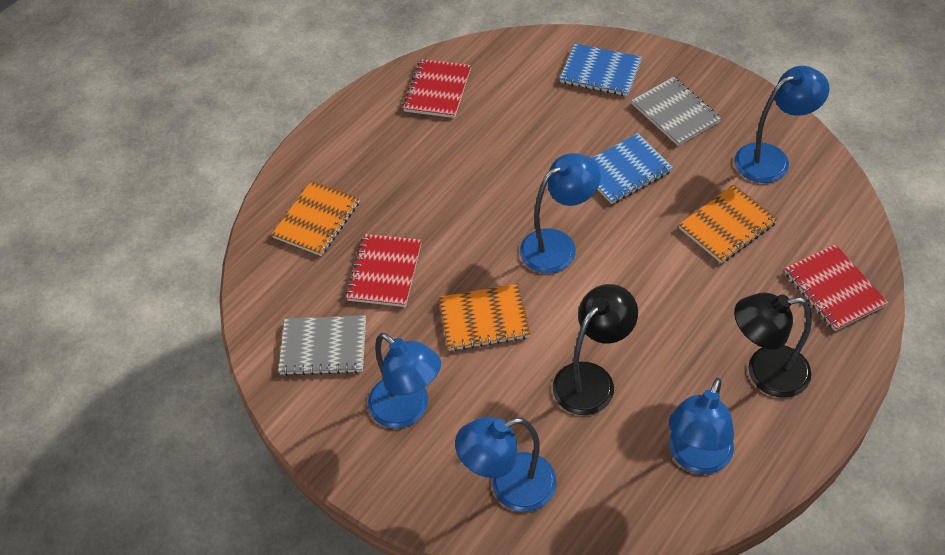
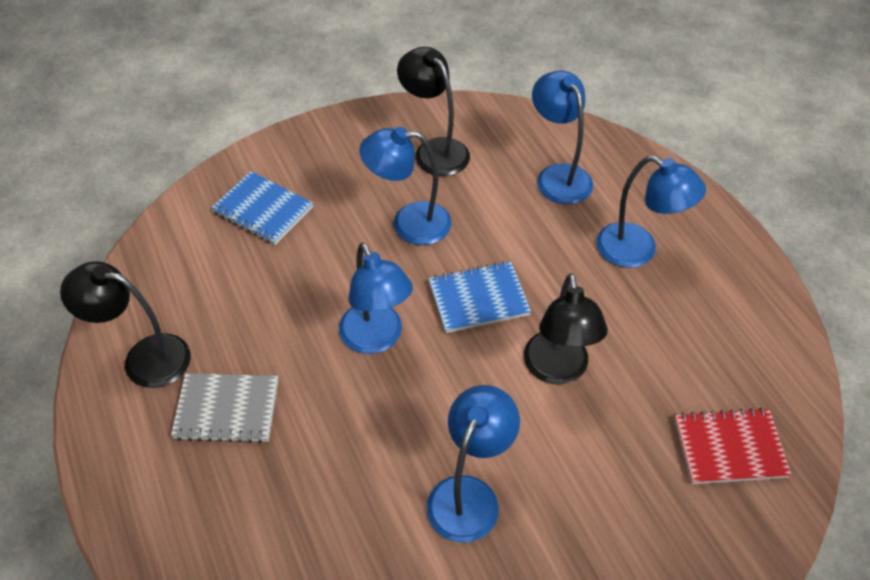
black lamp: 2 -> 3
grey notebook: 2 -> 1
orange notebook: 3 -> 0
red notebook: 3 -> 1

